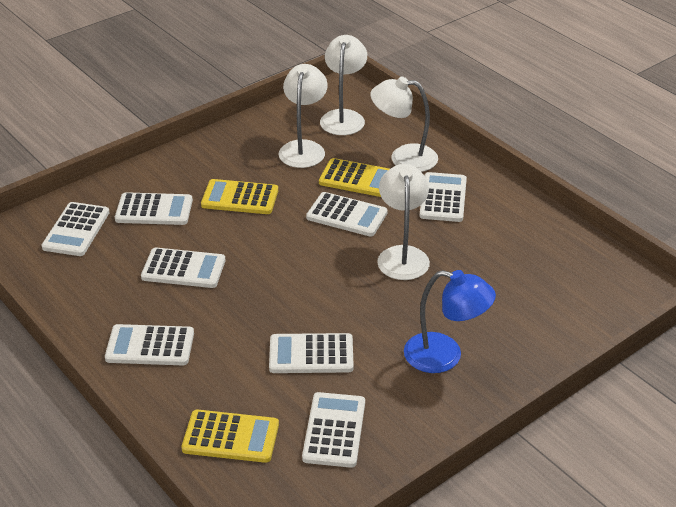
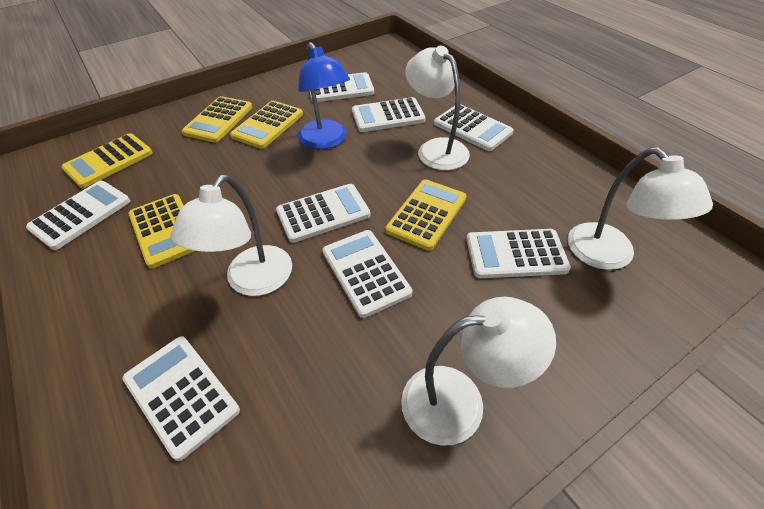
yellow calculator: 3 -> 5

